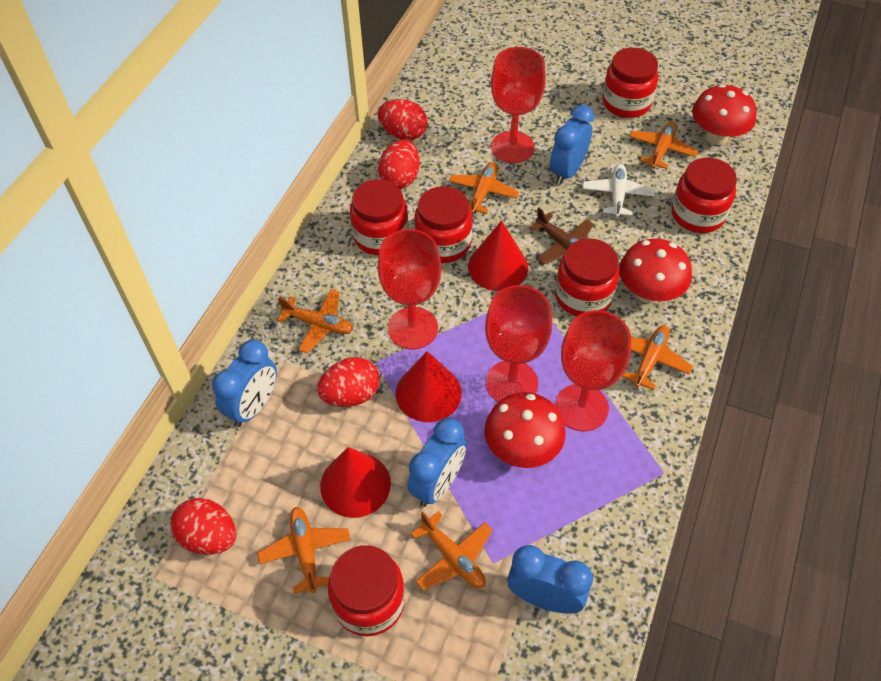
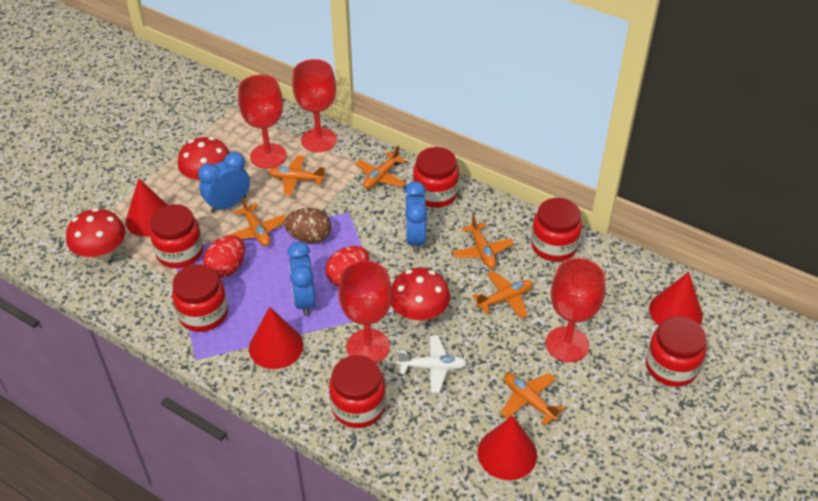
blue clock: 4 -> 3
brown egg: 0 -> 1
brown plane: 1 -> 0
red cone: 3 -> 4
red egg: 4 -> 2

